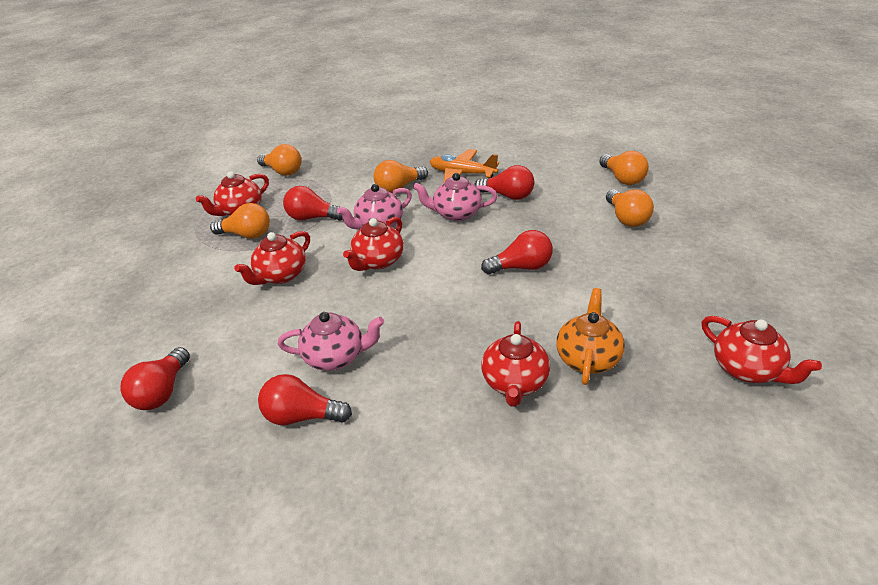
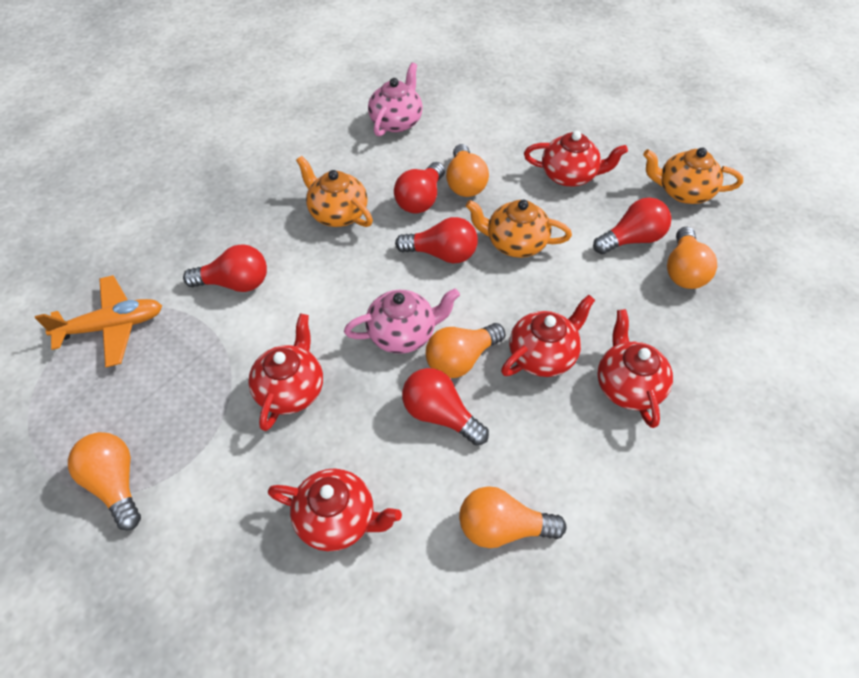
orange teapot: 1 -> 3
pink teapot: 3 -> 2

